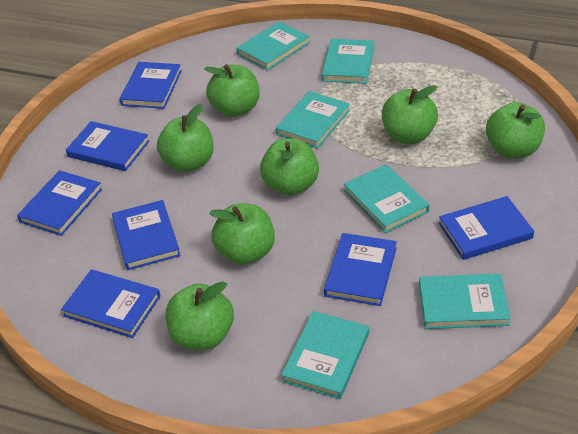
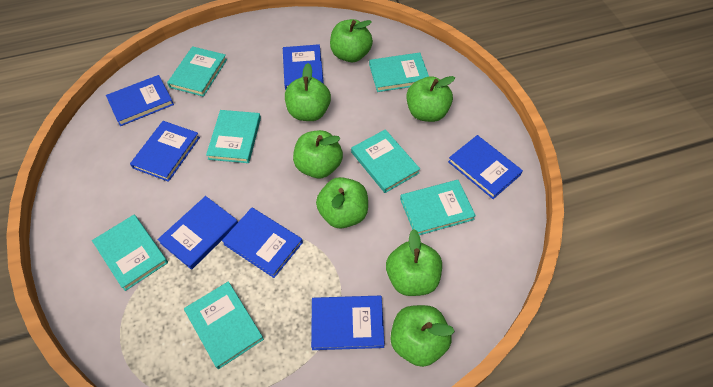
turquoise book: 6 -> 7

